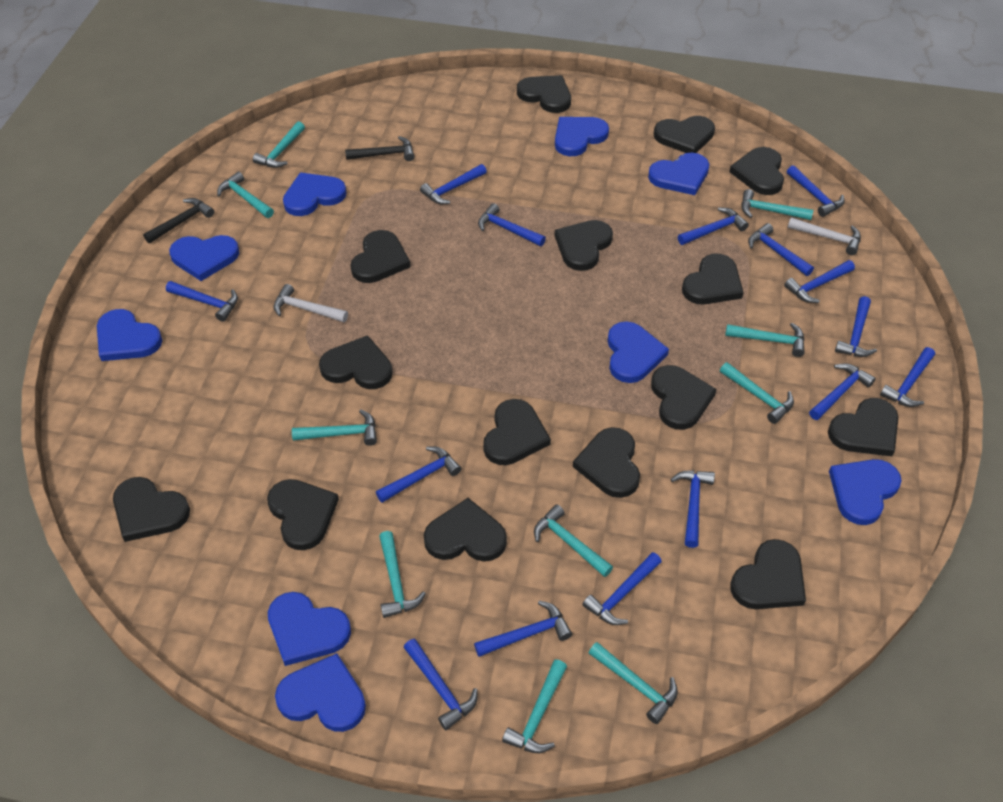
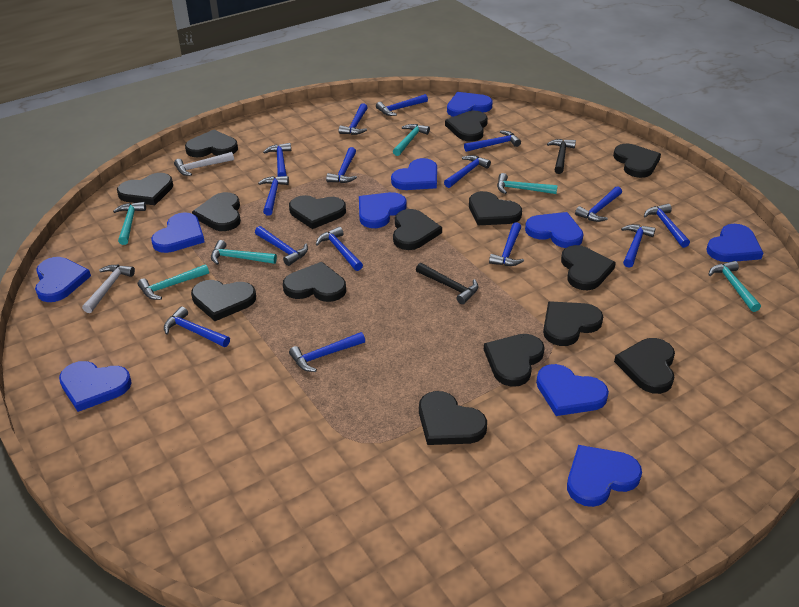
blue heart: 9 -> 10
turquoise hammer: 10 -> 6

